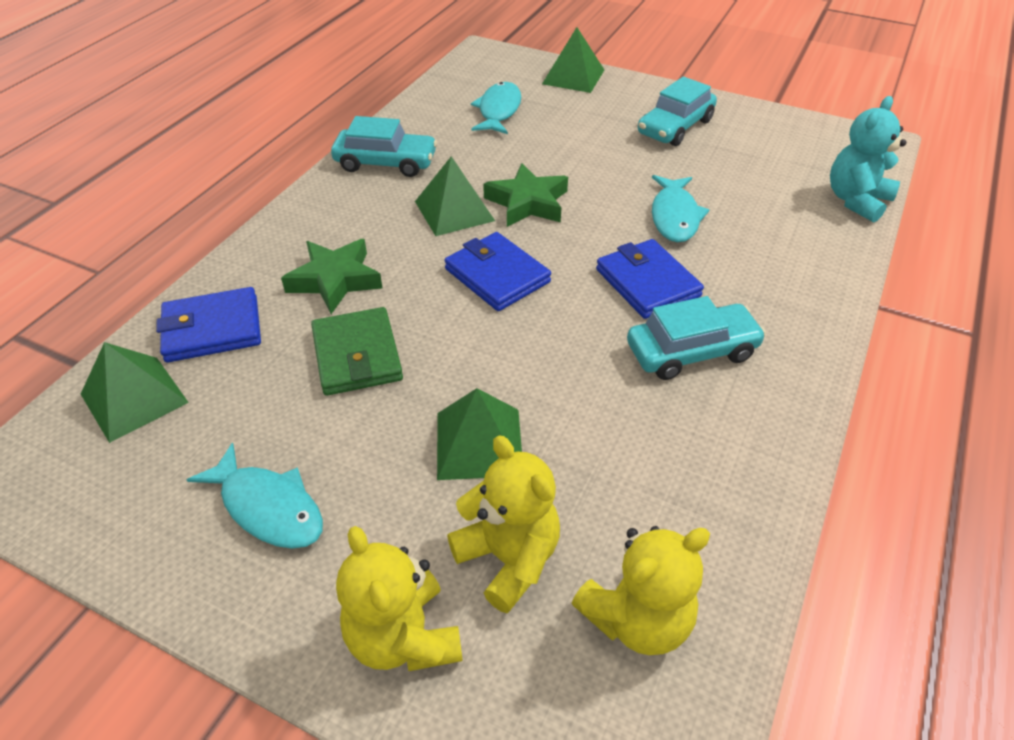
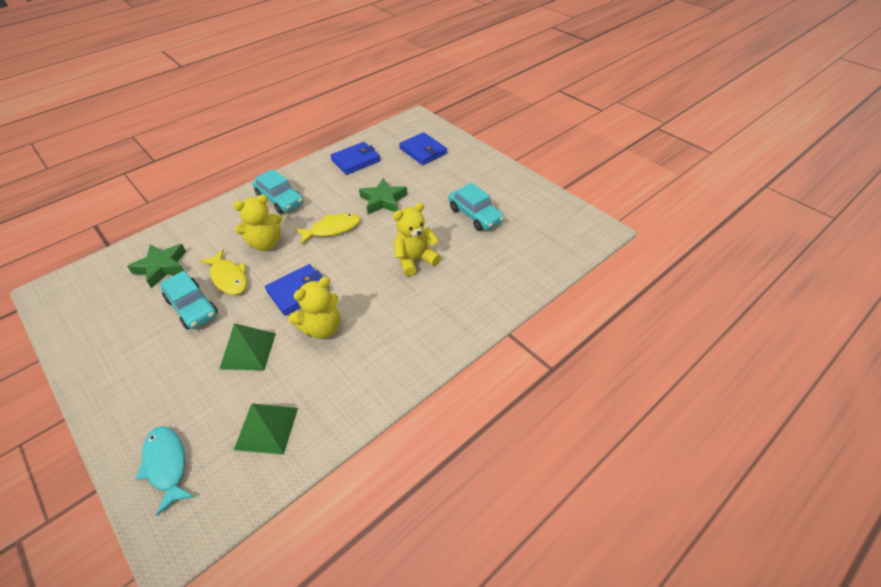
green pyramid: 4 -> 2
green wallet: 1 -> 0
turquoise fish: 3 -> 1
turquoise teddy bear: 1 -> 0
yellow fish: 0 -> 2

